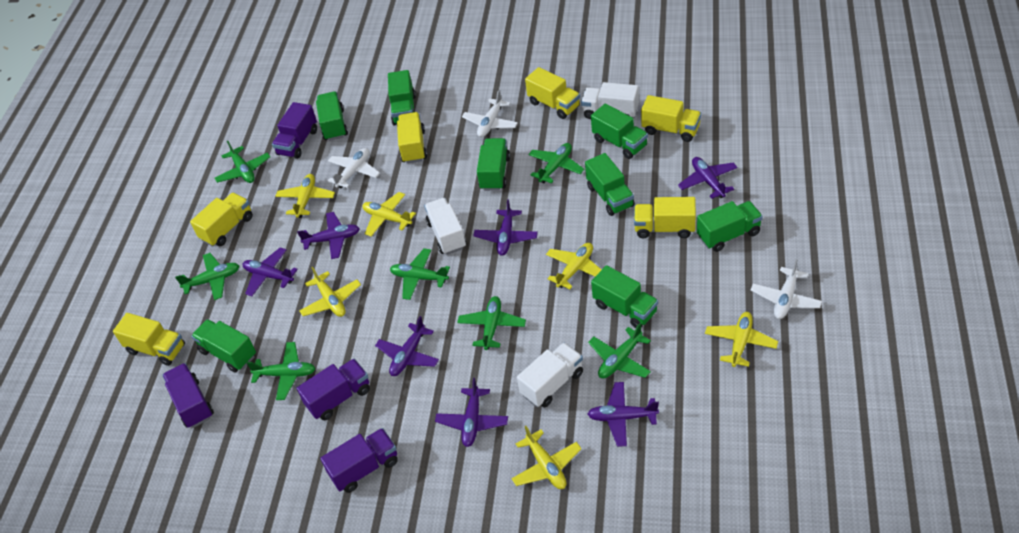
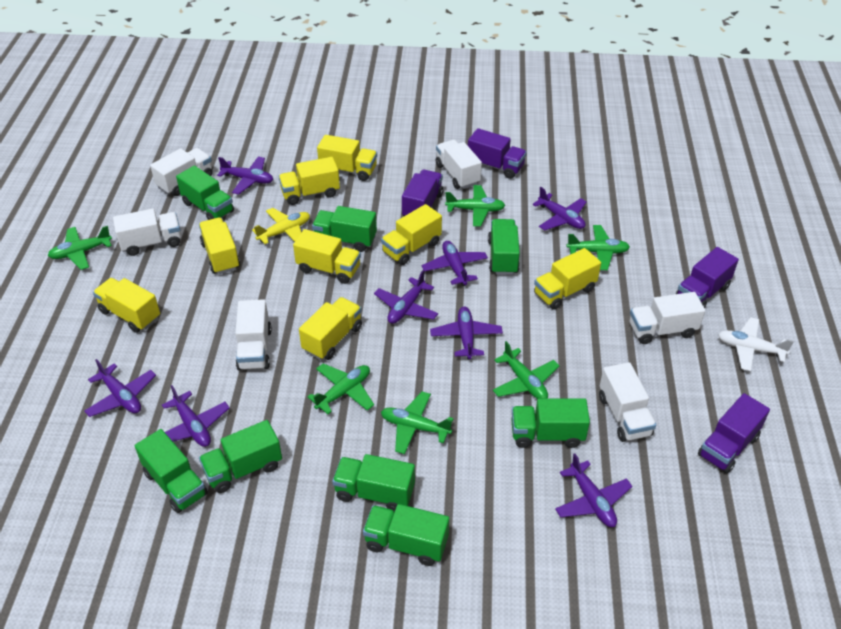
green plane: 7 -> 6
purple plane: 7 -> 8
white plane: 3 -> 1
white truck: 3 -> 6
yellow plane: 6 -> 1
yellow truck: 6 -> 8

